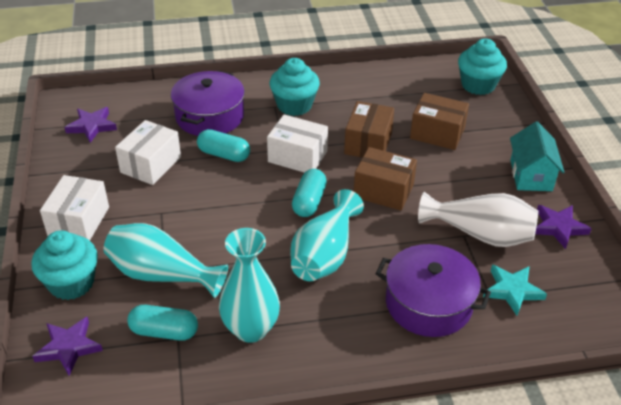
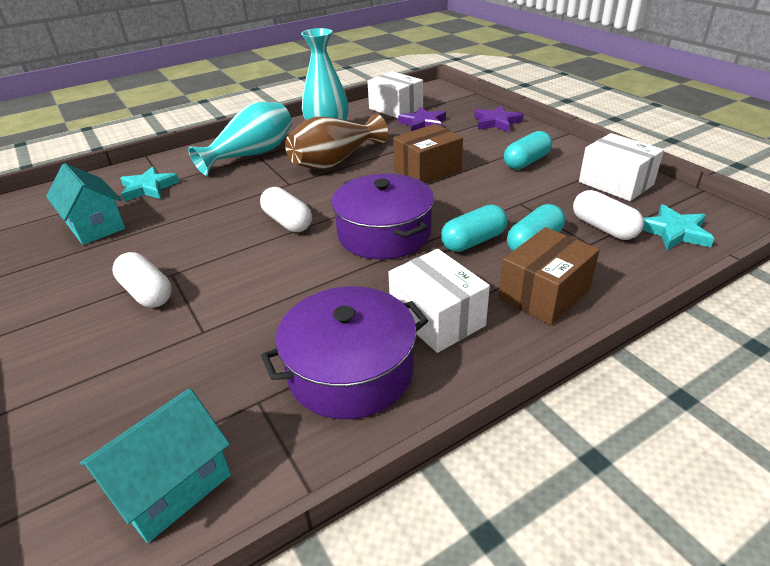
brown box: 3 -> 2
brown vase: 0 -> 1
purple star: 3 -> 2
turquoise cupcake: 3 -> 0
turquoise house: 1 -> 2
turquoise star: 1 -> 2
turquoise vase: 3 -> 2
white capsule: 0 -> 3
white vase: 1 -> 0

